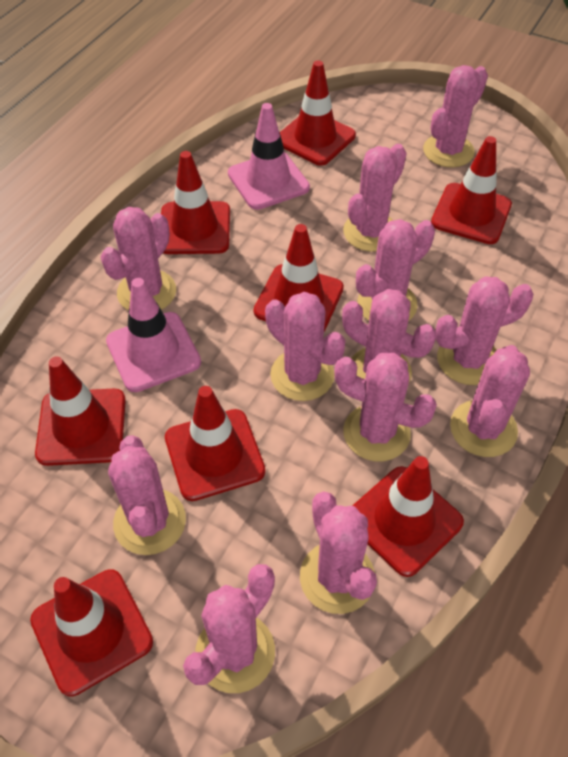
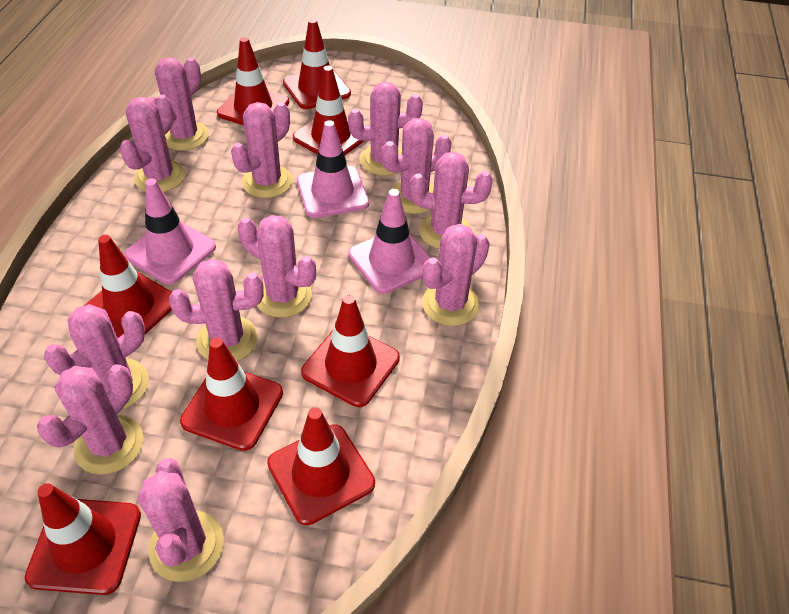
pink traffic cone: 2 -> 3

